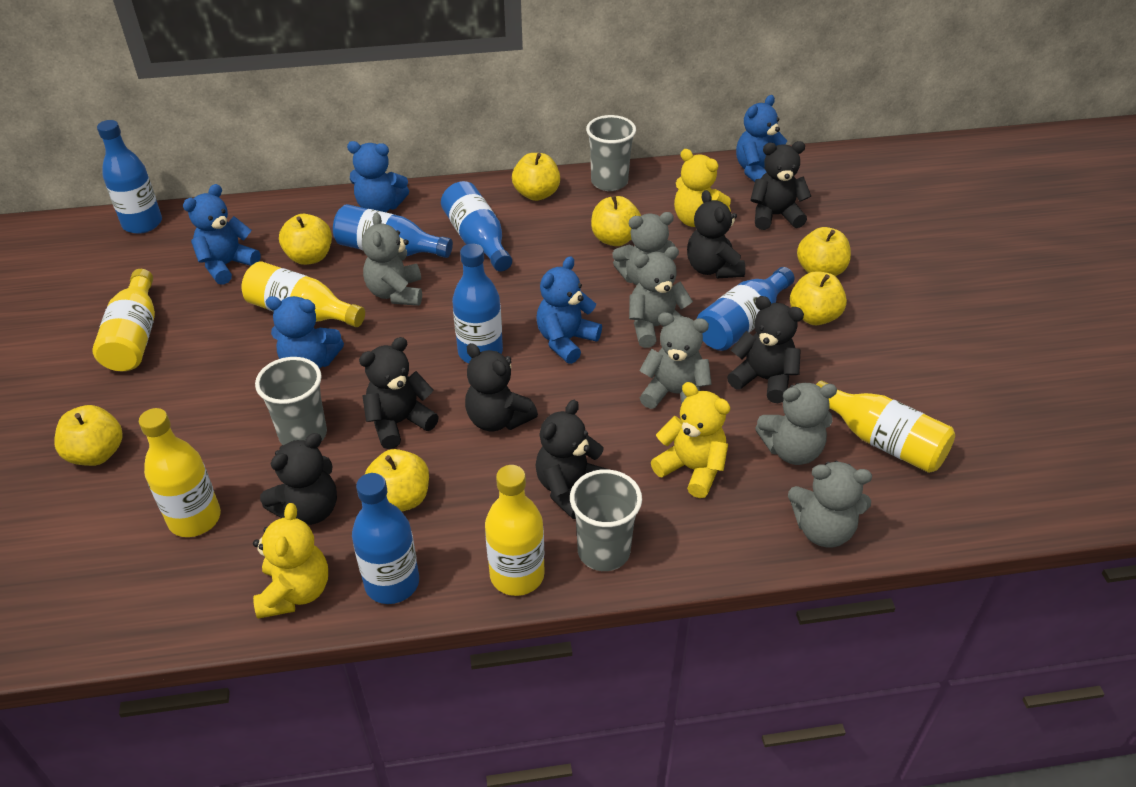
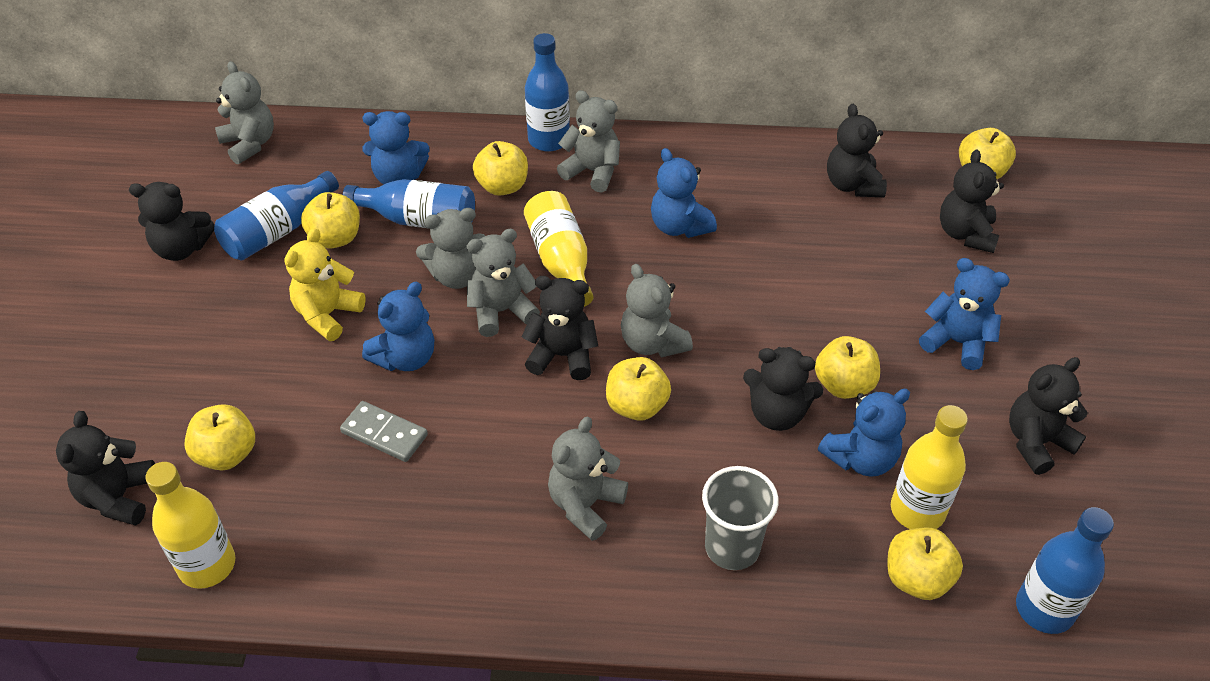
blue bottle: 6 -> 4
grey cup: 3 -> 1
grey domino: 0 -> 1
yellow bottle: 5 -> 3
yellow teddy bear: 3 -> 1

